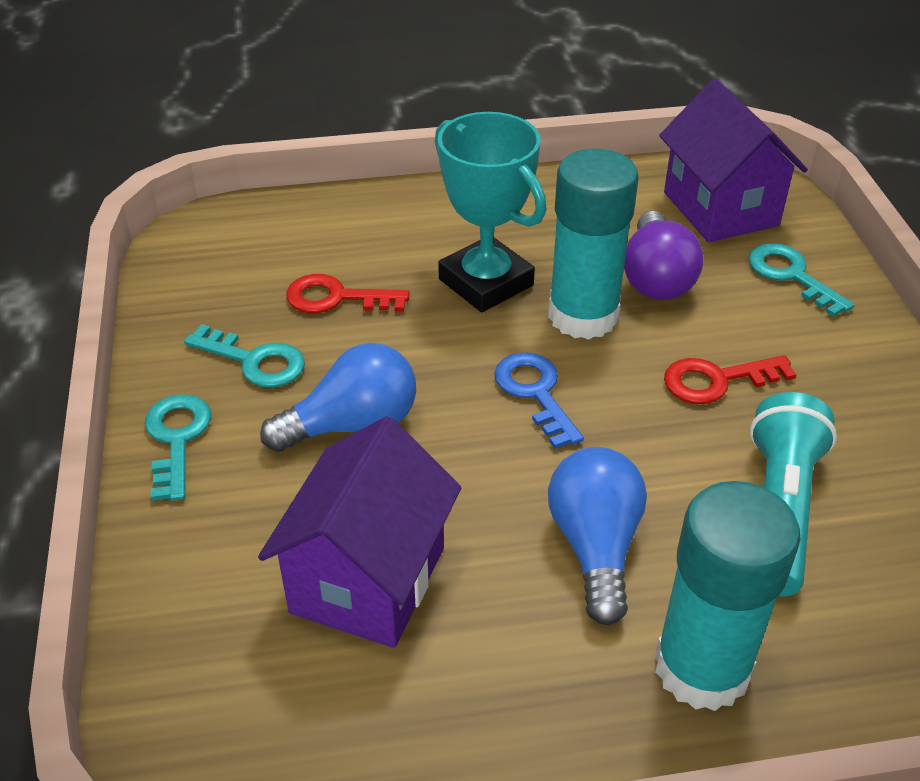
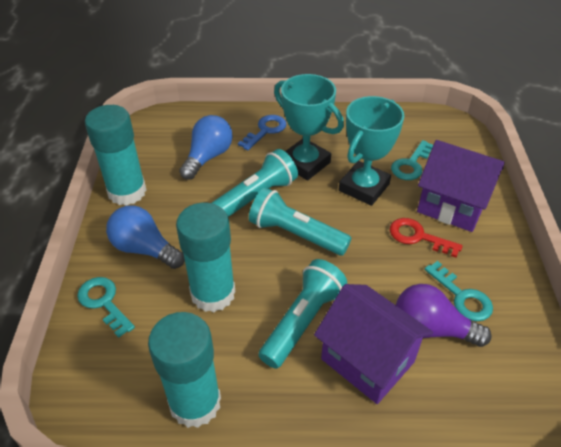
red key: 2 -> 1
turquoise flashlight: 1 -> 3
turquoise glue stick: 2 -> 3
turquoise trophy: 1 -> 2

